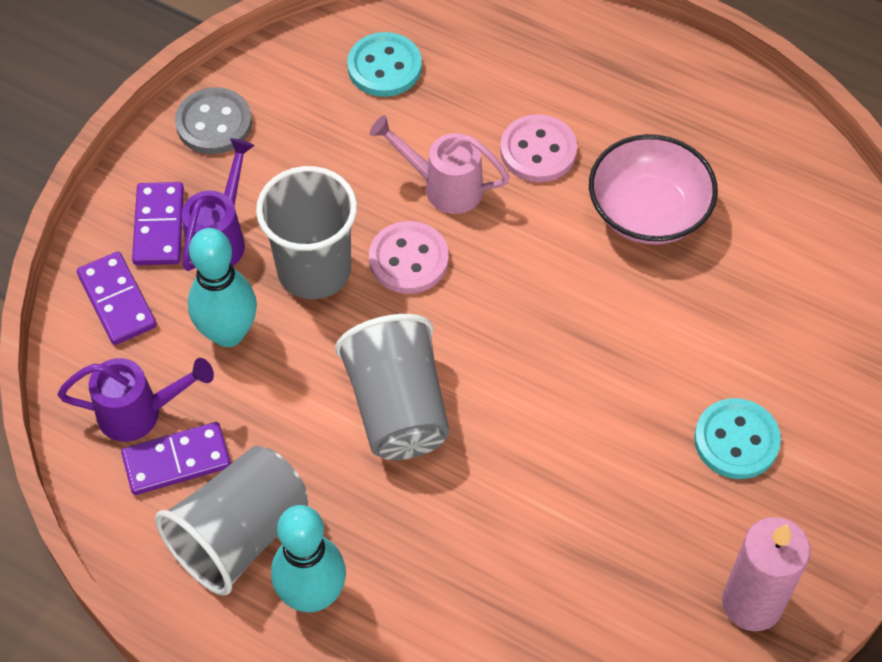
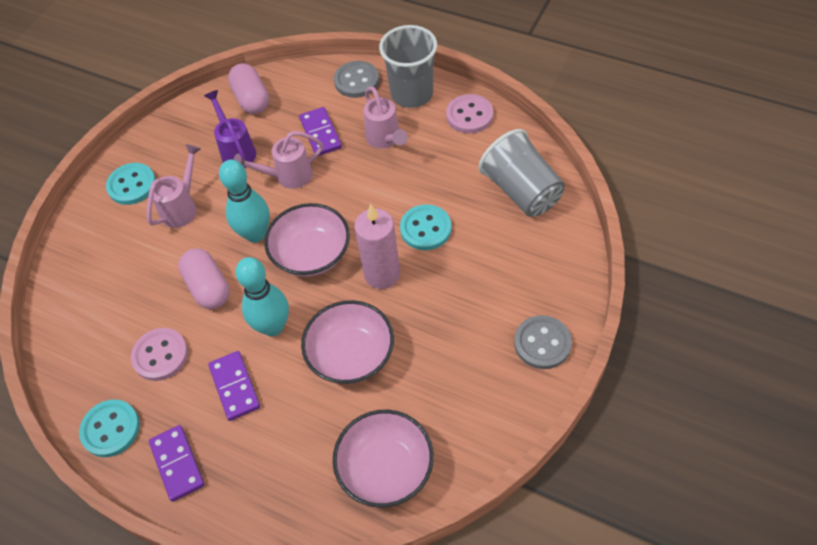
grey button: 1 -> 2
grey cup: 3 -> 2
pink bowl: 1 -> 3
pink capsule: 0 -> 2
pink watering can: 1 -> 3
purple watering can: 2 -> 1
turquoise button: 2 -> 3

